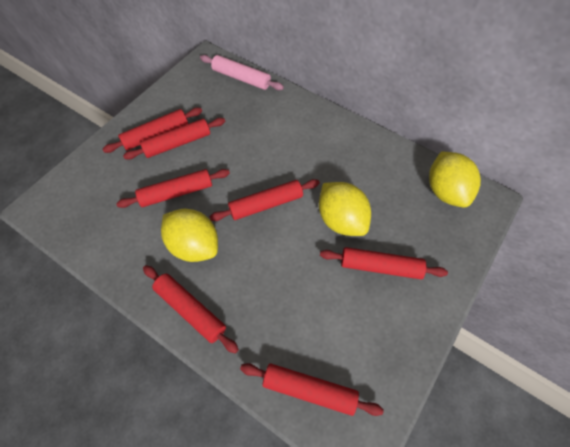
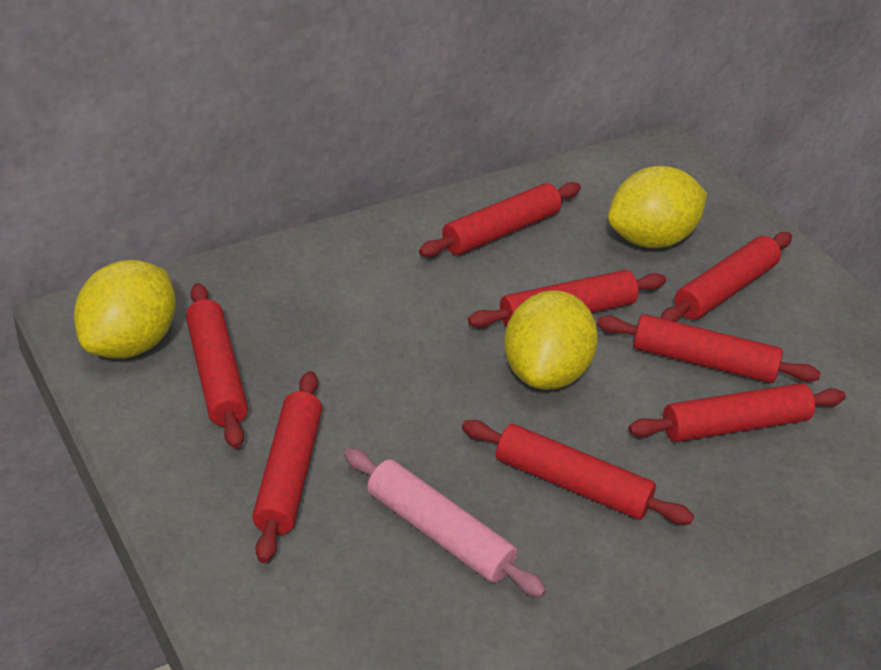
red rolling pin: 7 -> 8

